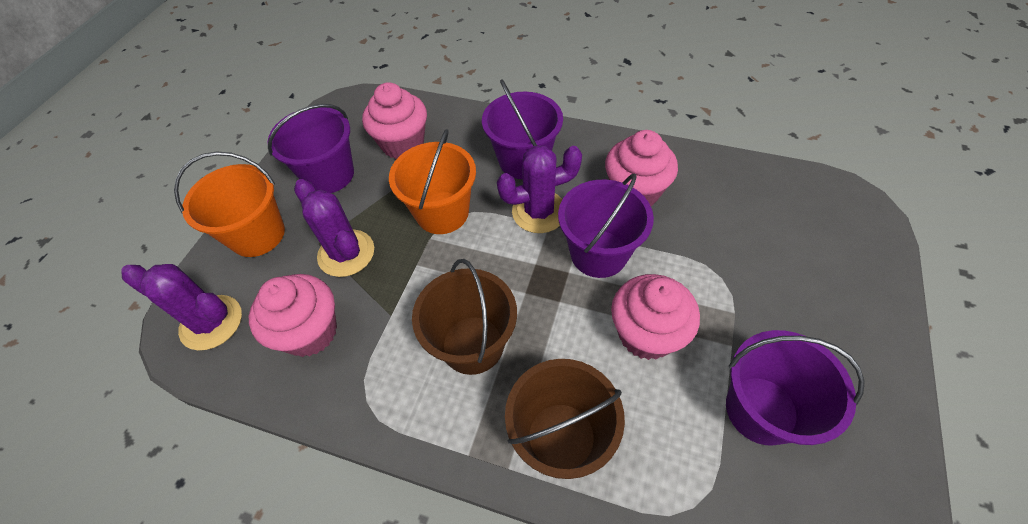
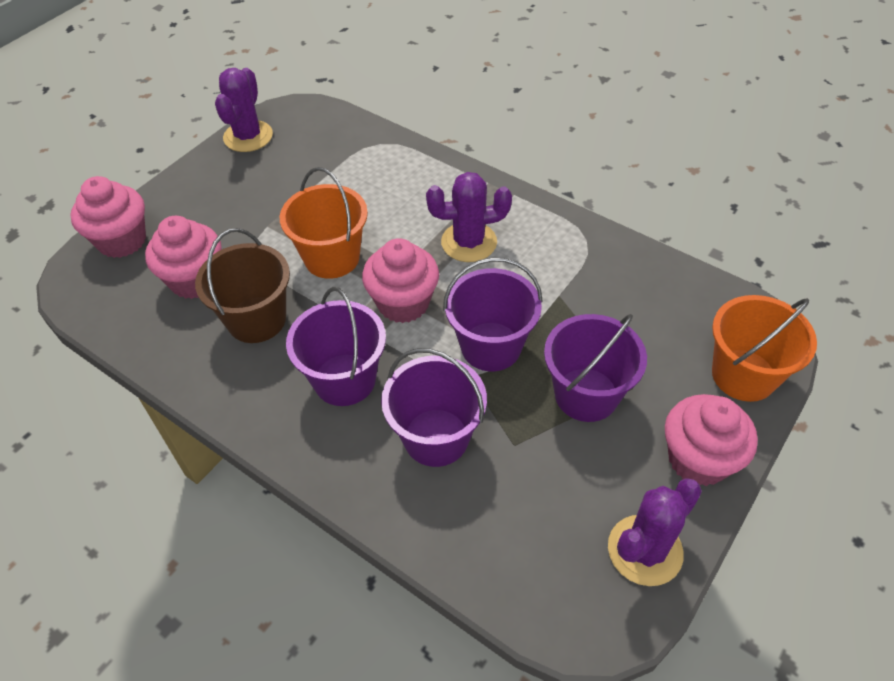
brown bucket: 2 -> 1

